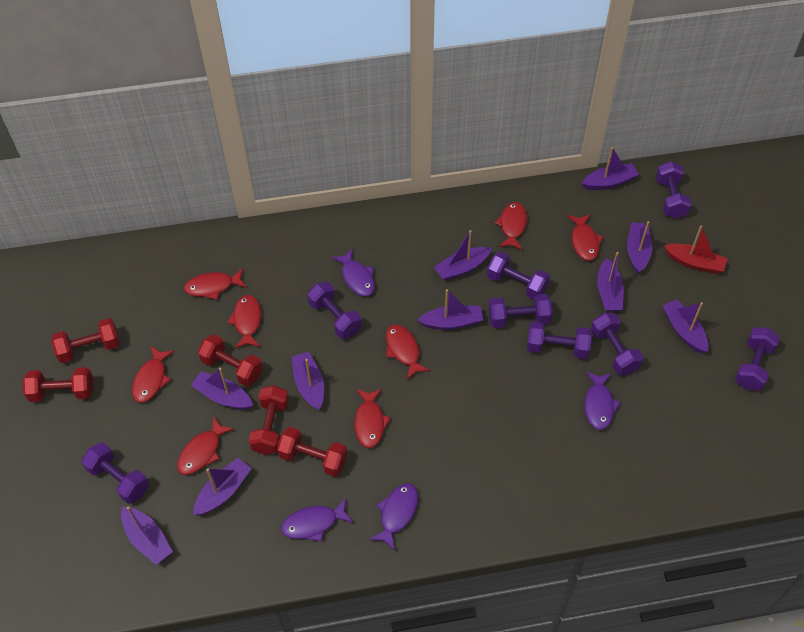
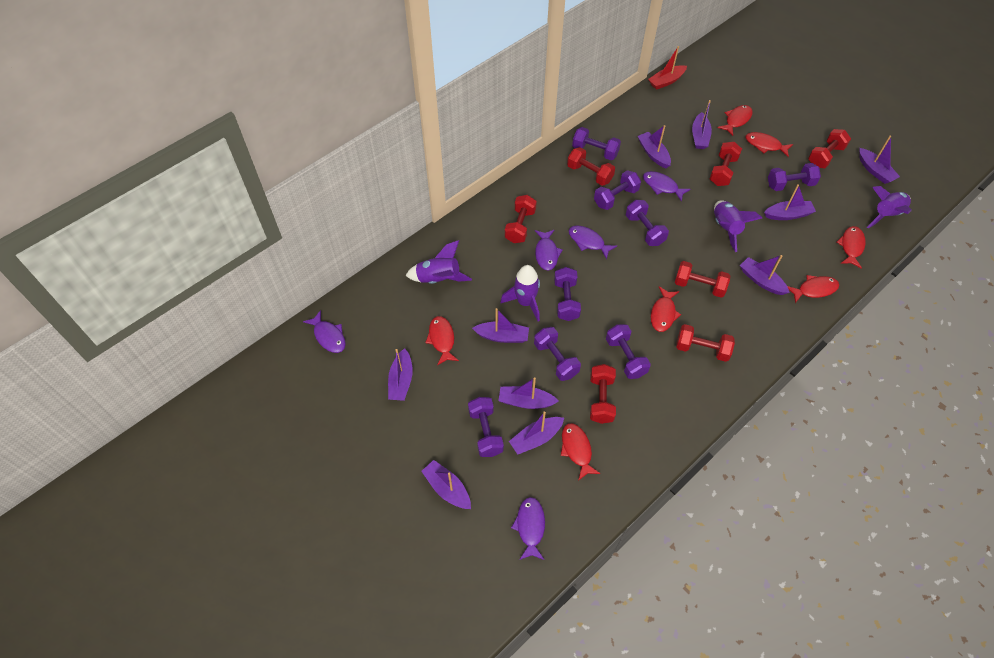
purple fish: 4 -> 5
purple rocket: 0 -> 4
red dumbbell: 5 -> 7
red fish: 8 -> 7

